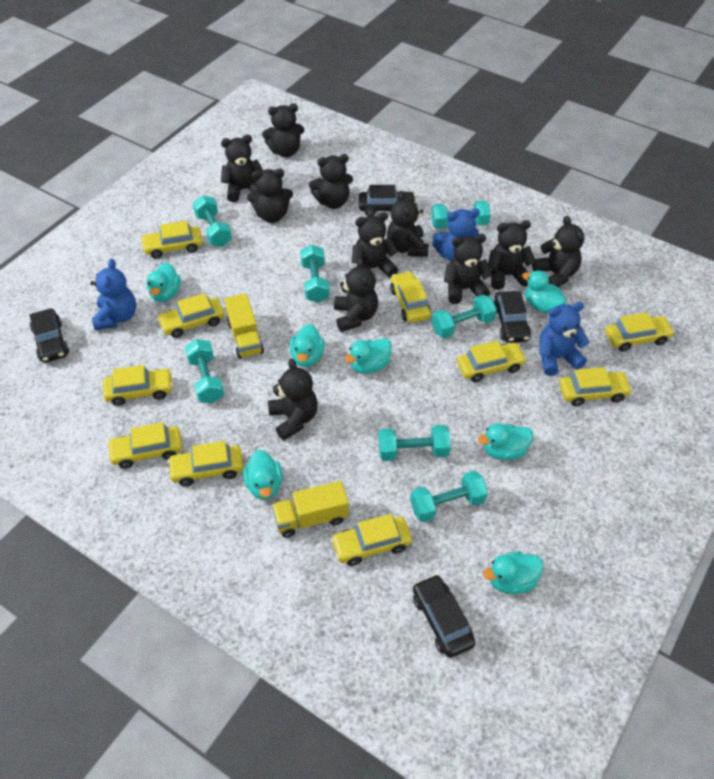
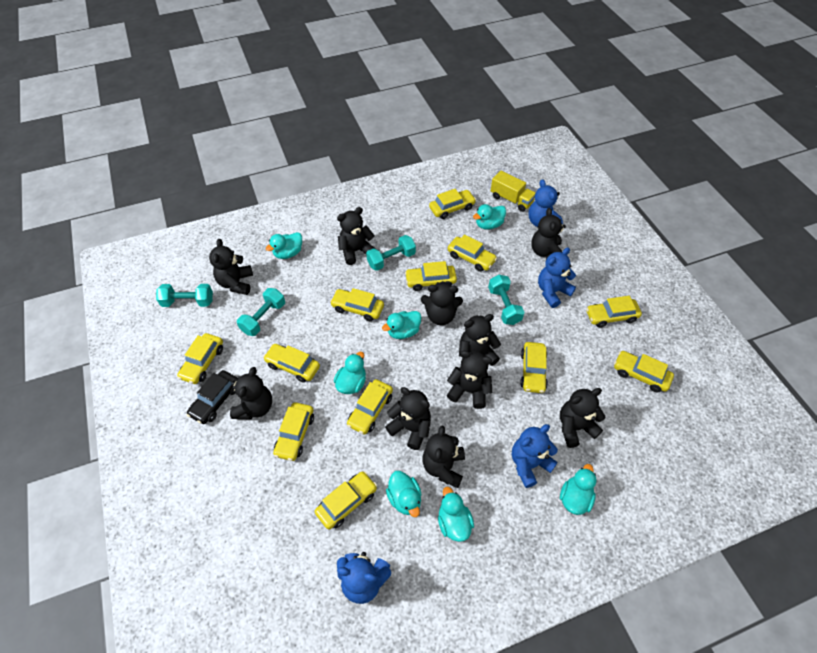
black car: 4 -> 1
black teddy bear: 11 -> 10
blue teddy bear: 3 -> 4
turquoise dumbbell: 7 -> 4
yellow car: 10 -> 12
yellow truck: 2 -> 1

